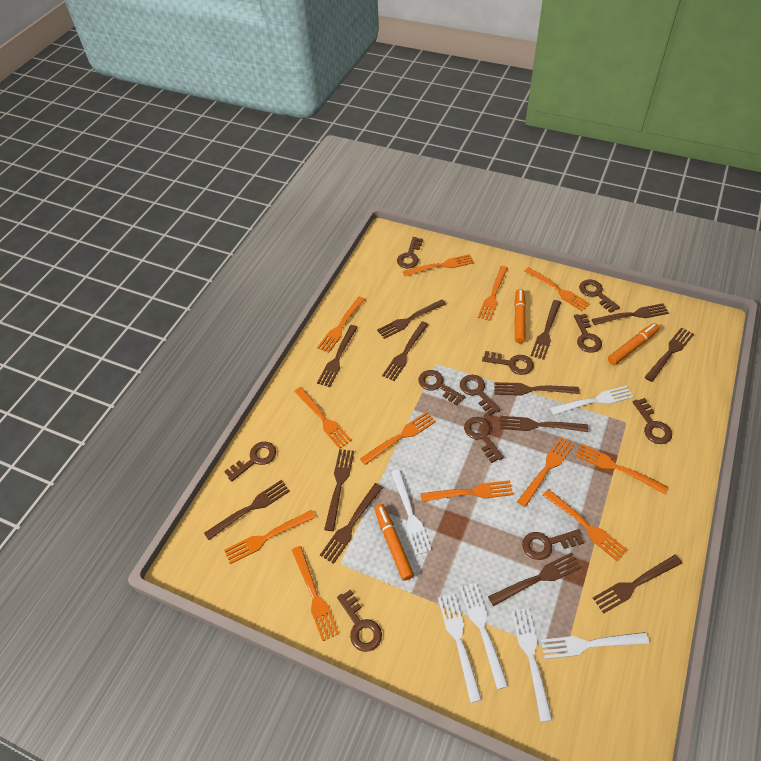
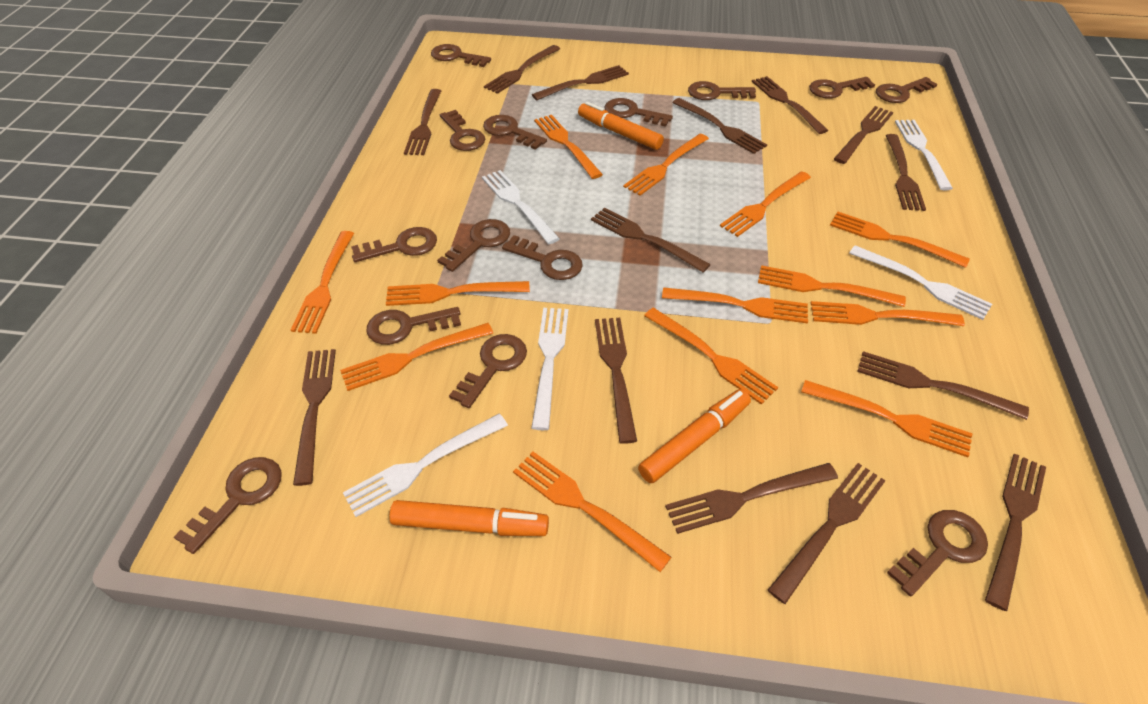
brown fork: 13 -> 14
brown key: 11 -> 14
orange fork: 12 -> 13
white fork: 6 -> 5

